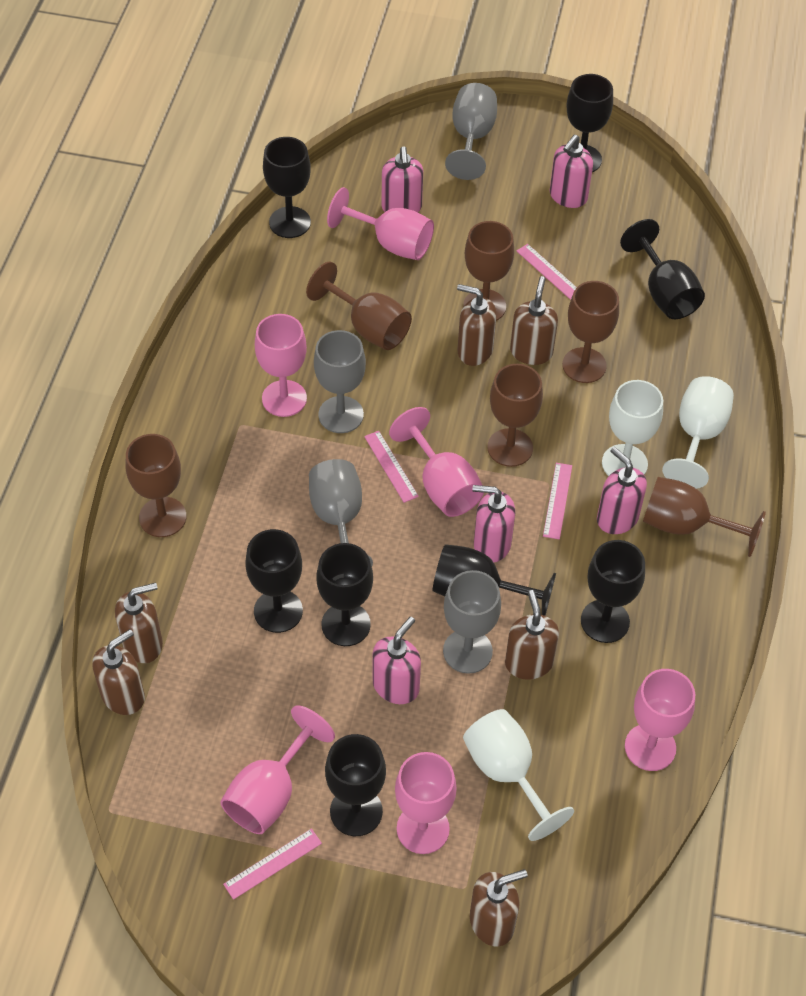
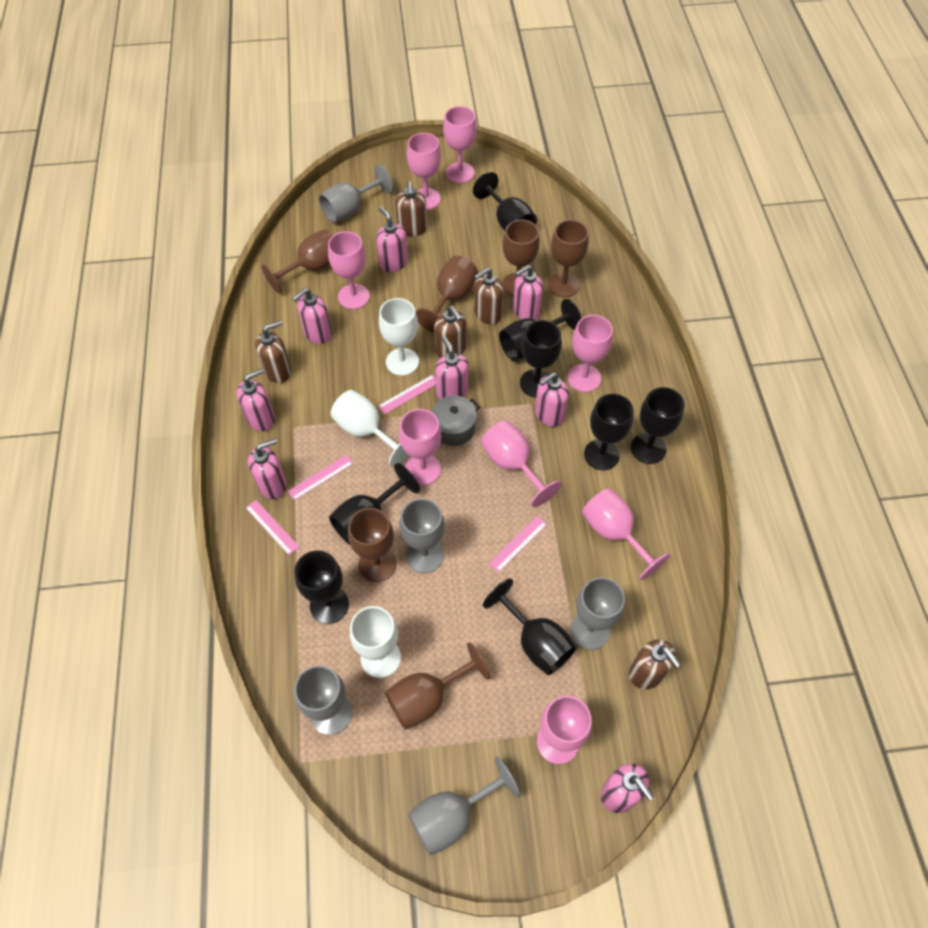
brown soap dispenser: 6 -> 5
grey goblet: 4 -> 5
grey pot: 0 -> 1
pink goblet: 6 -> 8
pink soap dispenser: 5 -> 8

